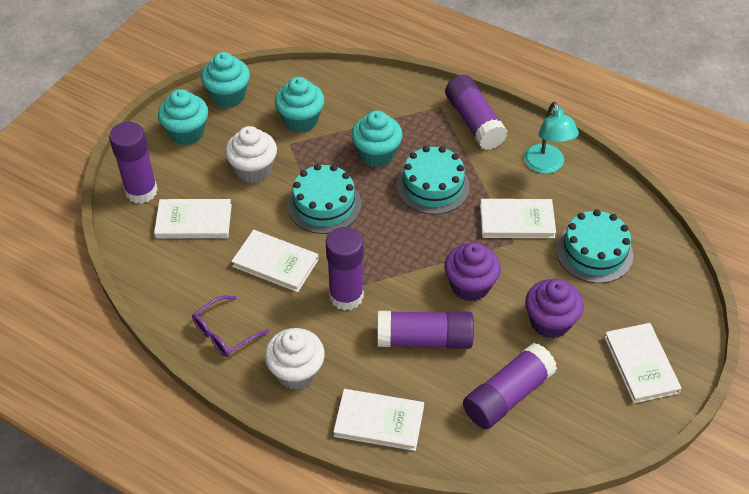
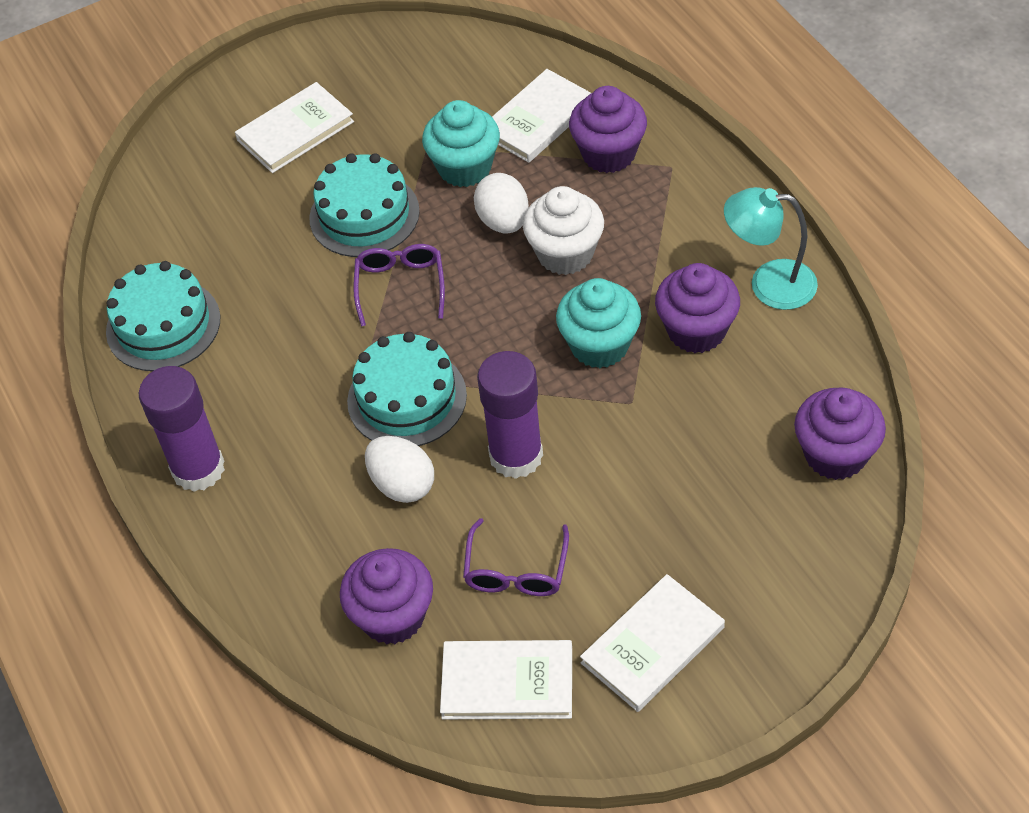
purple cupcake: 2 -> 4
purple glasses: 1 -> 2
purple glue stick: 5 -> 2
turquoise cupcake: 4 -> 2
white book: 5 -> 4
white cupcake: 2 -> 1
white egg: 0 -> 2

